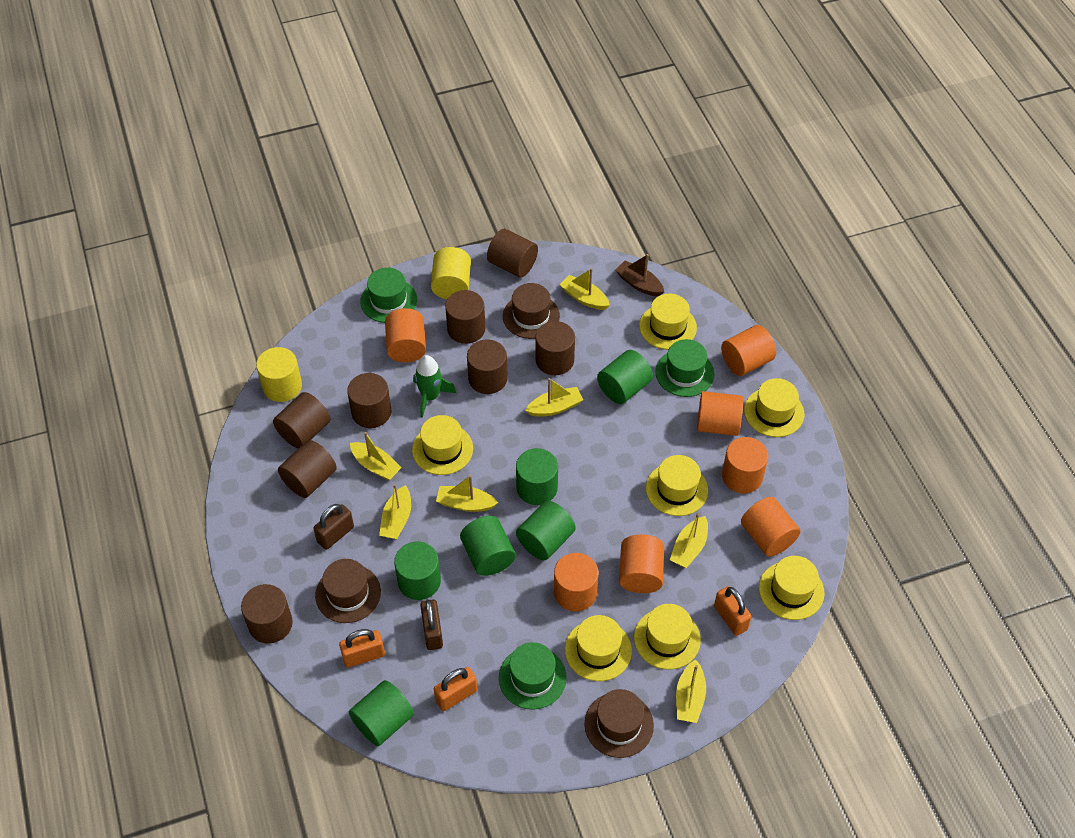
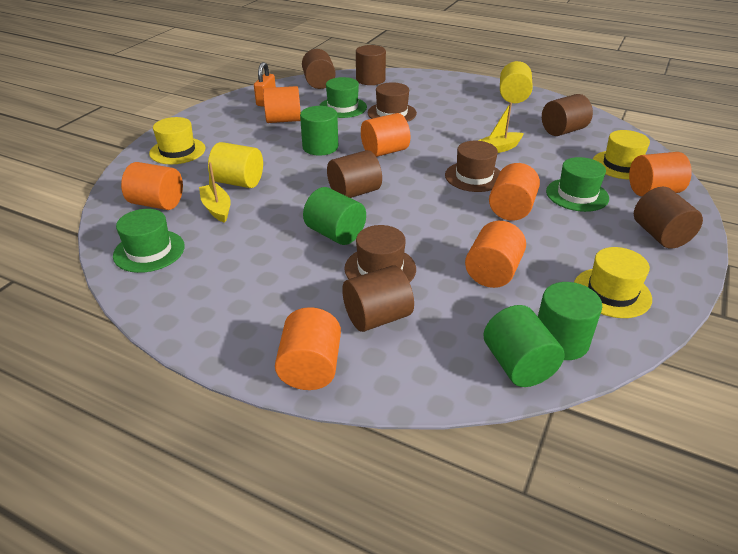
brown boat: 1 -> 0
brown cylinder: 8 -> 6
brown padlock: 2 -> 0
green cylinder: 6 -> 4
green rocket: 1 -> 0
orange padlock: 3 -> 1
yellow boat: 7 -> 2
yellow hat: 7 -> 3

